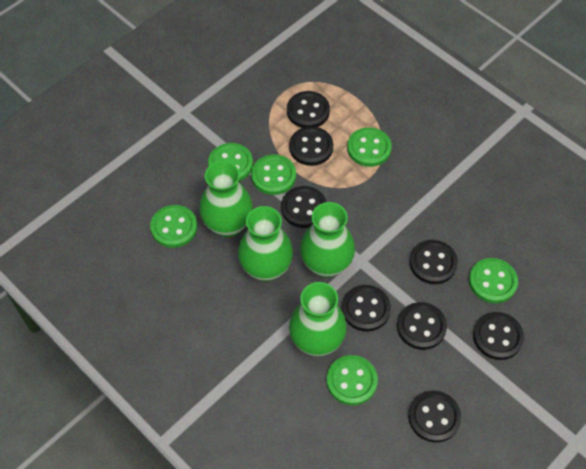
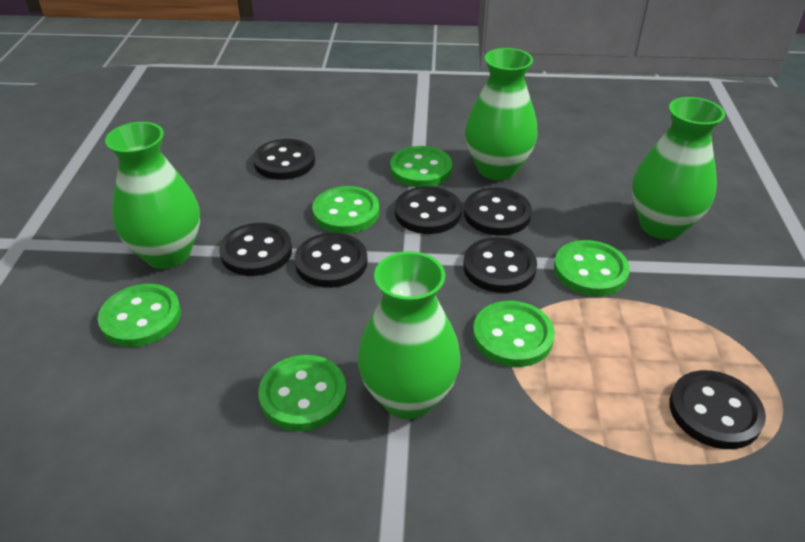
black button: 8 -> 7

